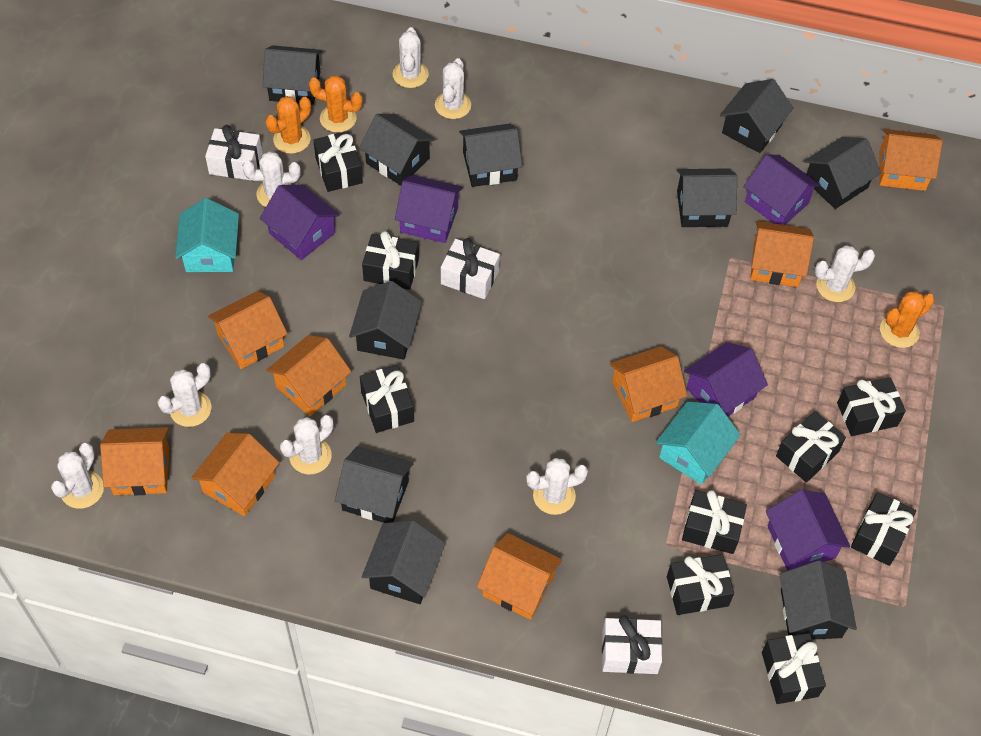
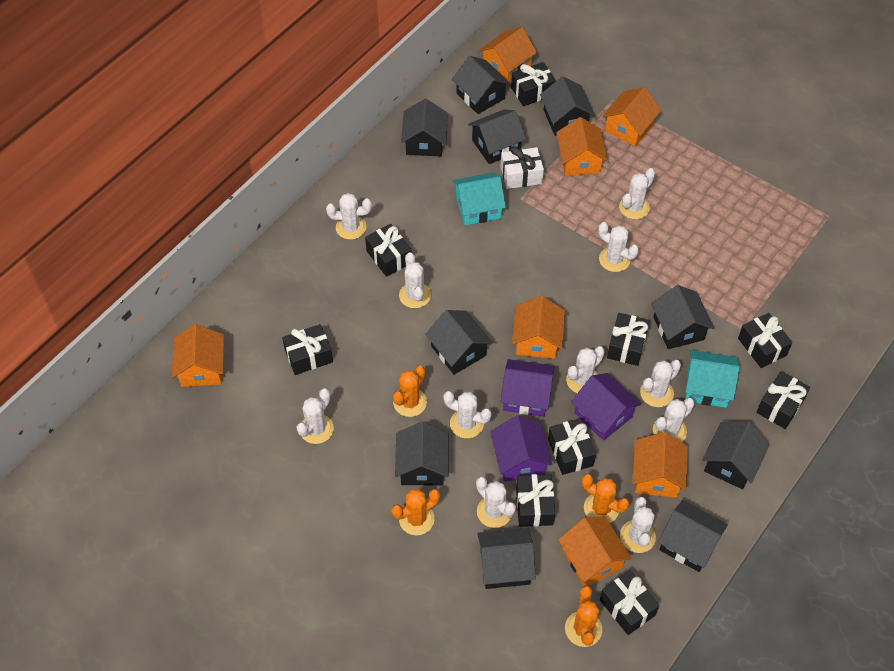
orange cactus: 3 -> 4
orange house: 8 -> 7
purple house: 5 -> 3
white cactus: 8 -> 11
white gift: 3 -> 1

